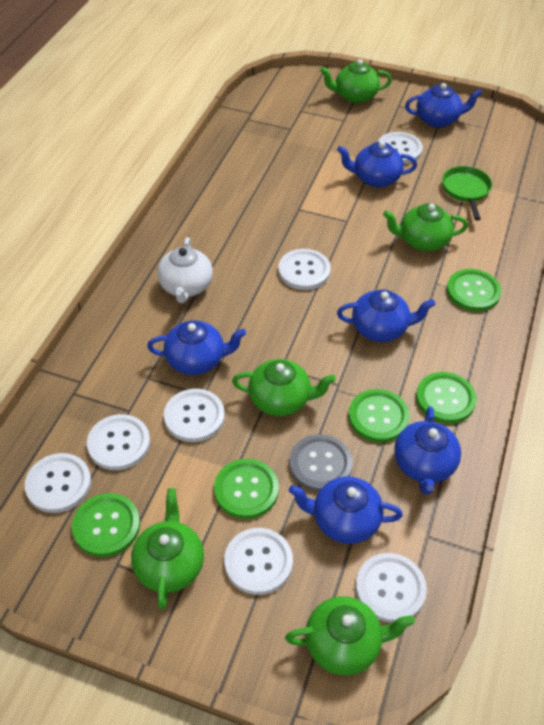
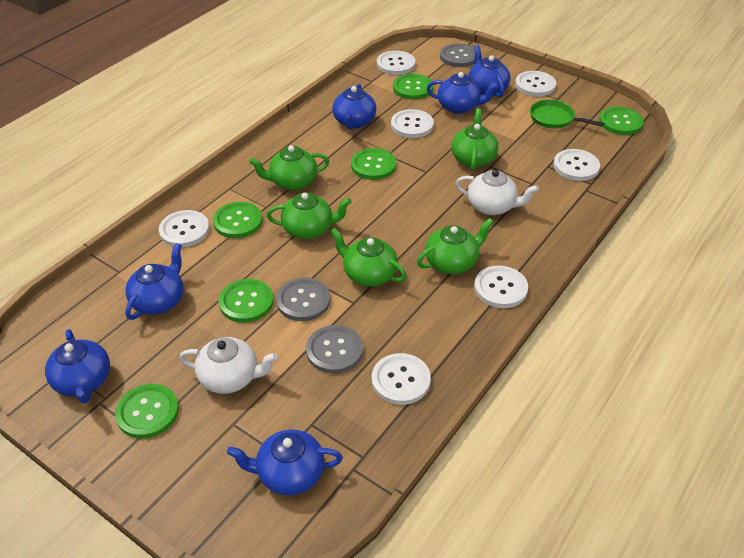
green button: 5 -> 6
grey button: 1 -> 3
white teapot: 1 -> 2

